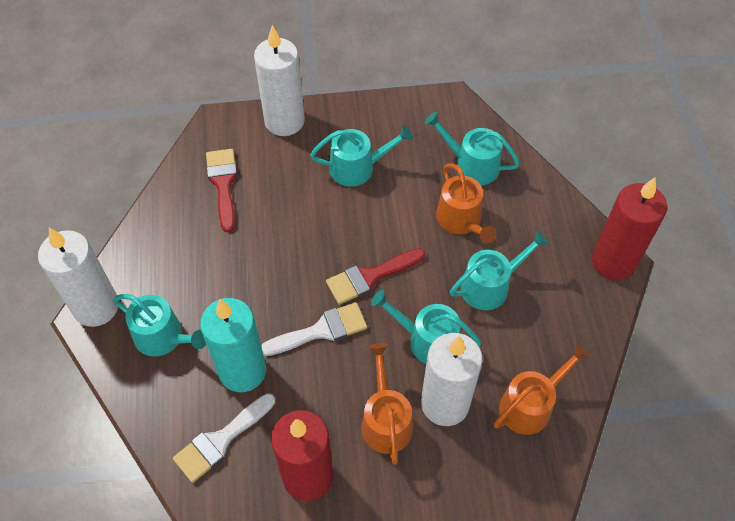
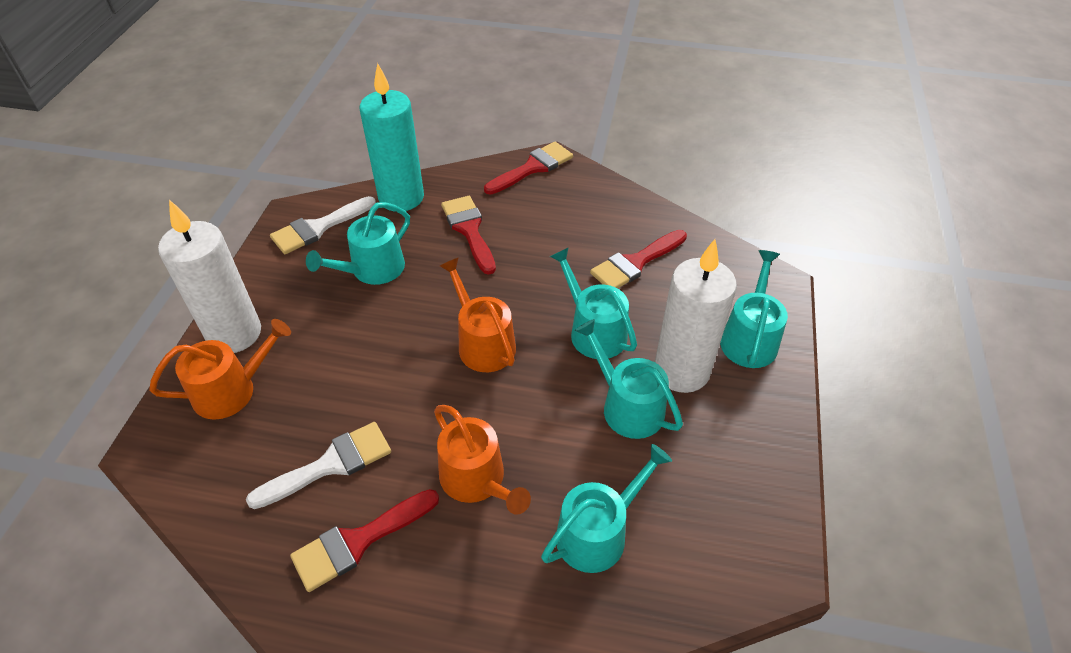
red brush: 2 -> 4
red candle: 2 -> 0
white candle: 3 -> 2

